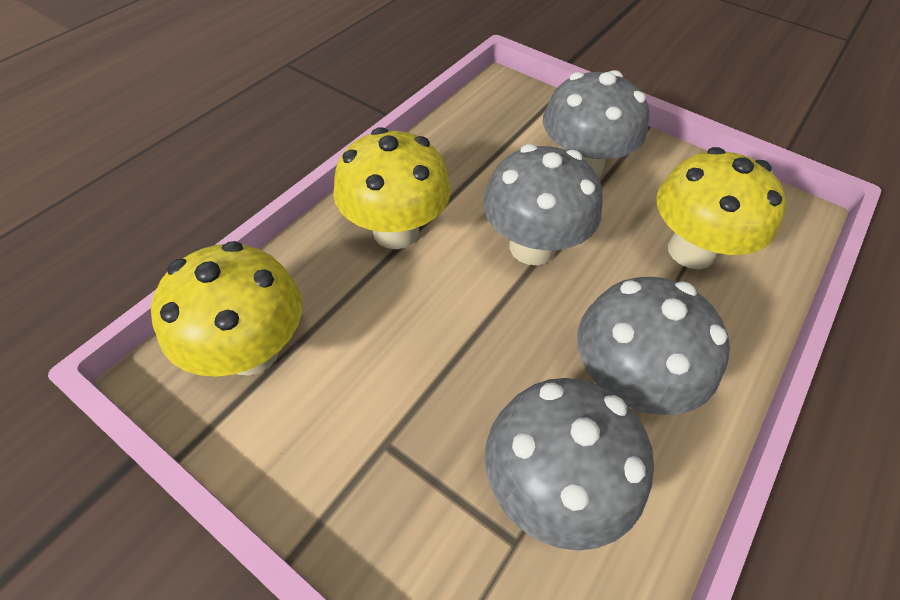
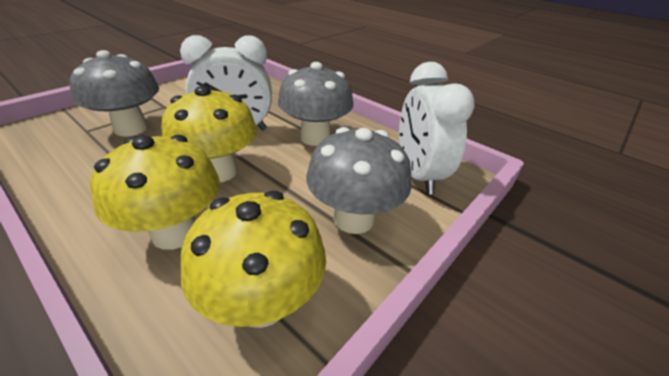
grey mushroom: 4 -> 3
white clock: 0 -> 2

